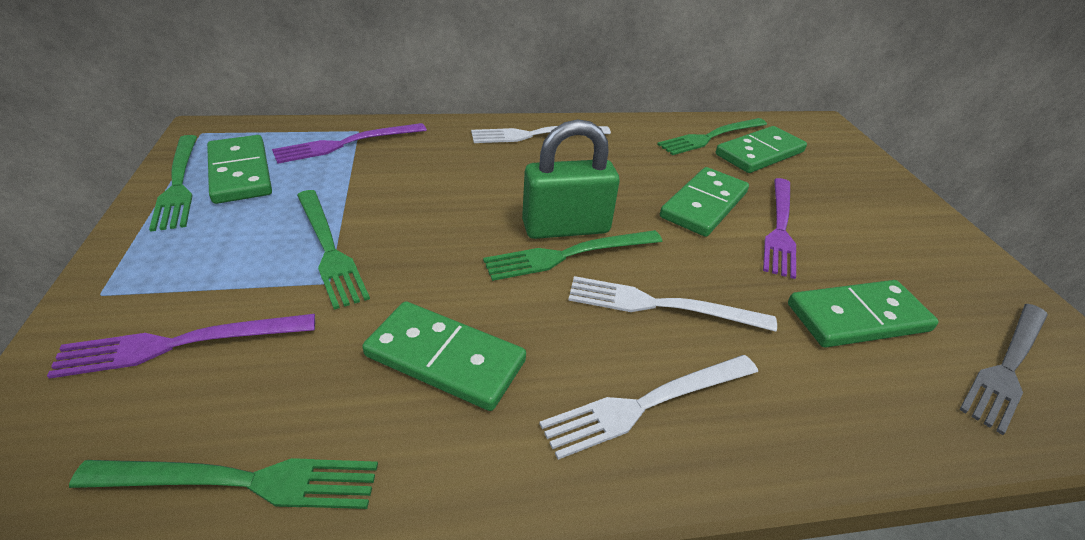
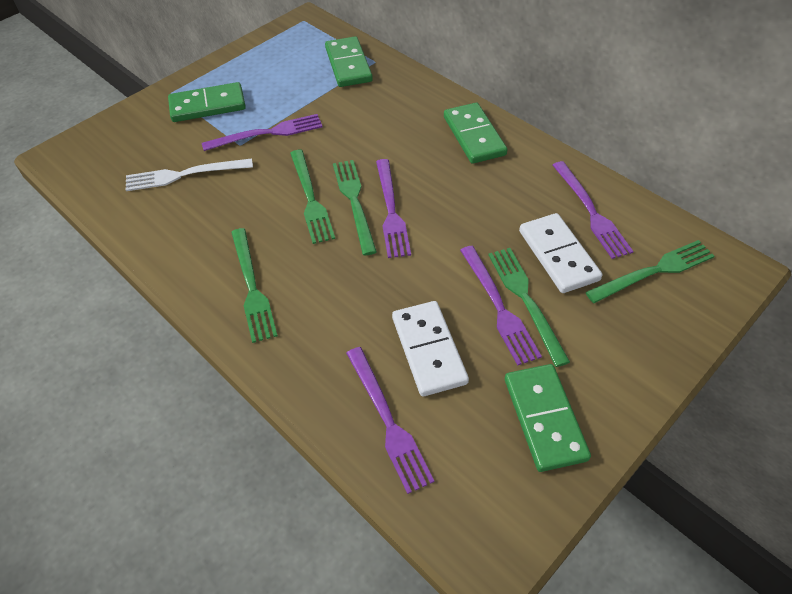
green domino: 5 -> 4
green padlock: 1 -> 0
grey fork: 1 -> 0
purple fork: 3 -> 5
white domino: 0 -> 2
white fork: 3 -> 1

